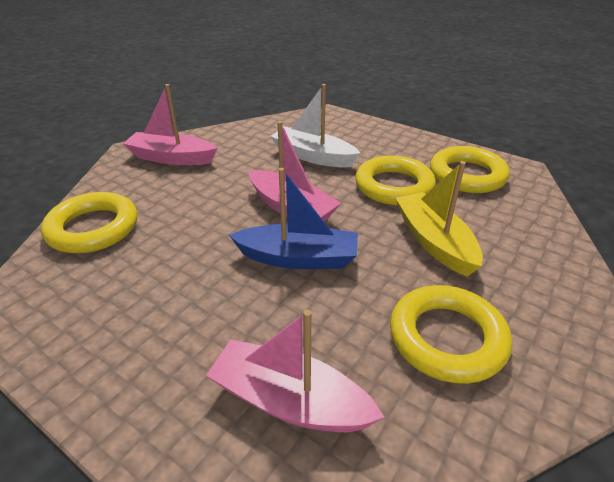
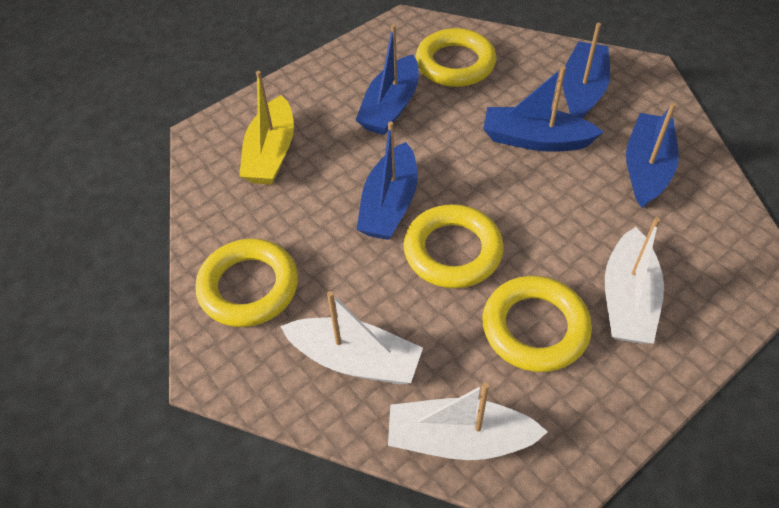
blue boat: 1 -> 5
pink boat: 3 -> 0
white boat: 1 -> 3

